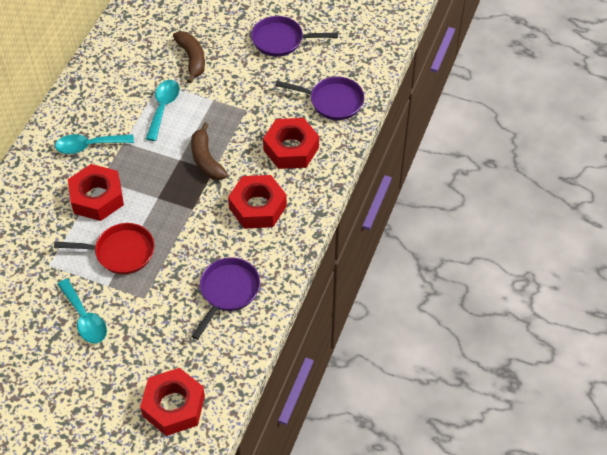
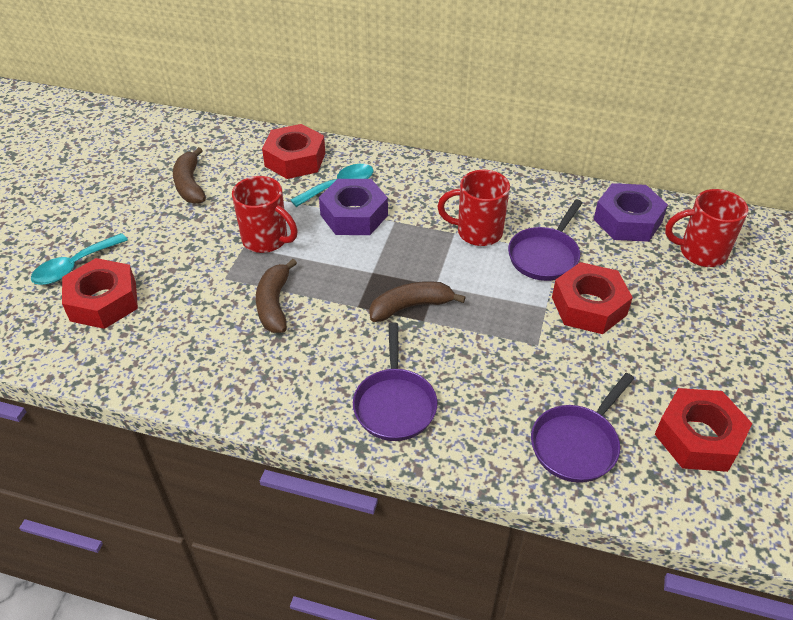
brown banana: 2 -> 3
purple nut: 0 -> 2
red mug: 0 -> 3
red pan: 1 -> 0
turquoise spoon: 3 -> 2

